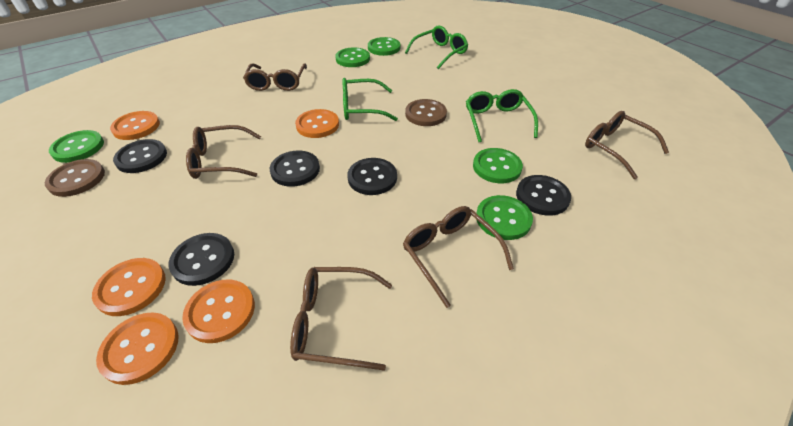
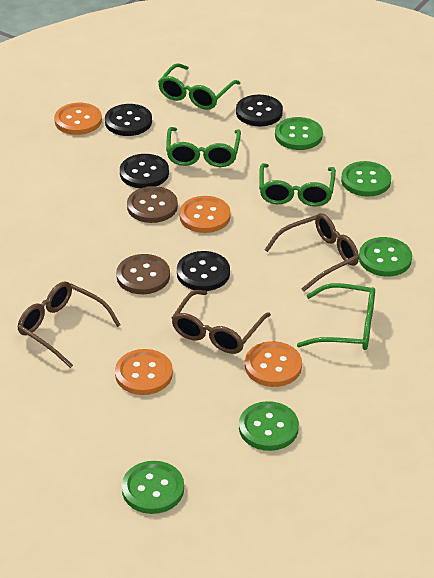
black button: 5 -> 4
brown glasses: 5 -> 3
green glasses: 3 -> 4
orange button: 5 -> 4

